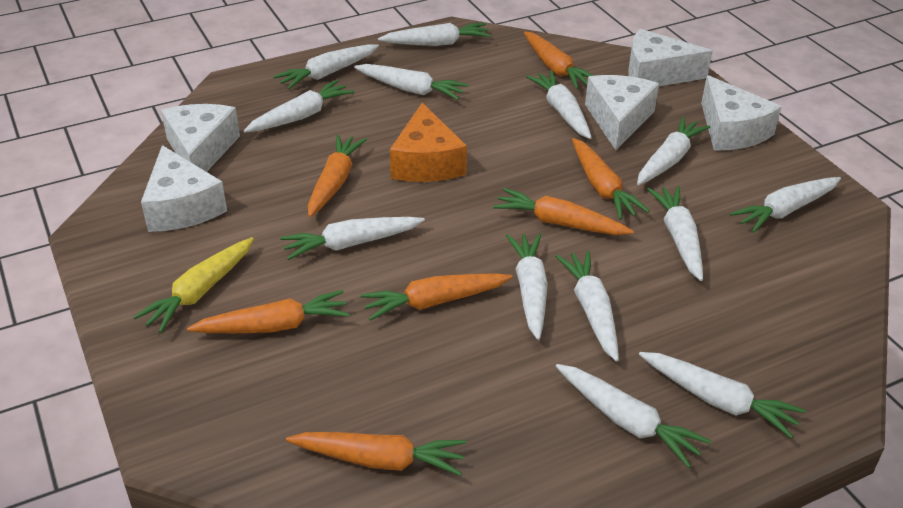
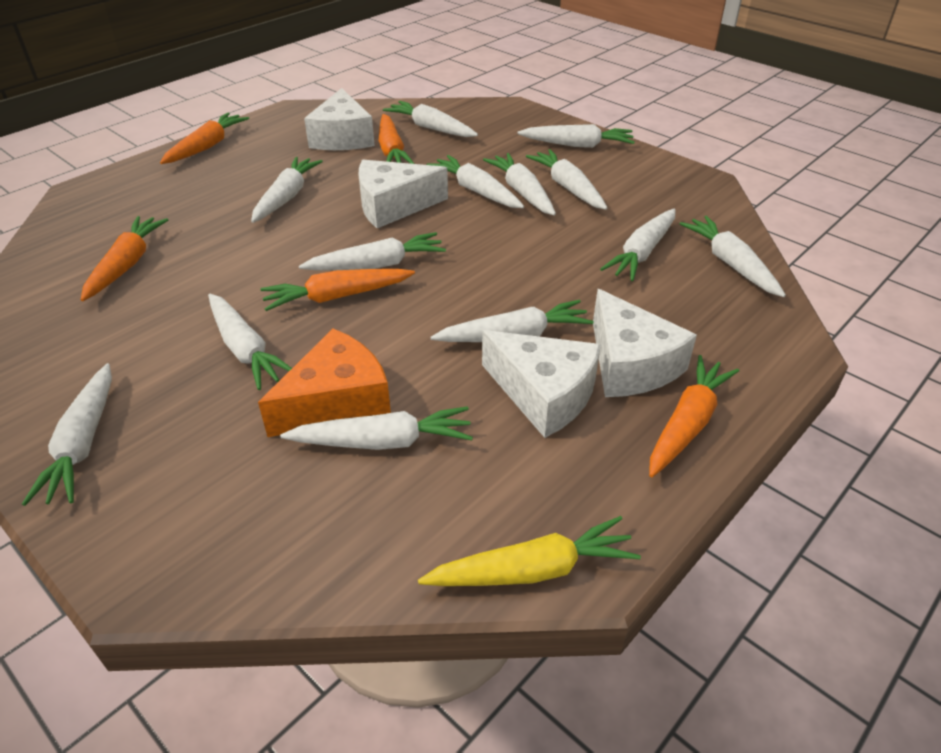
orange carrot: 7 -> 5
white cheese: 5 -> 4

